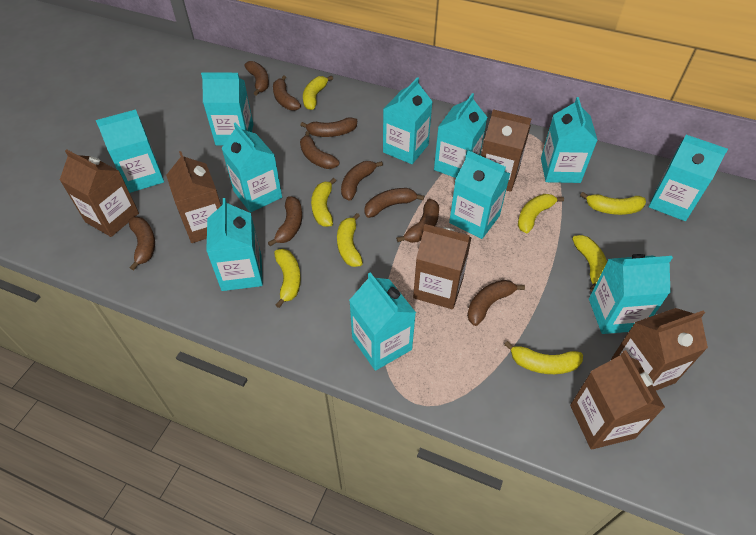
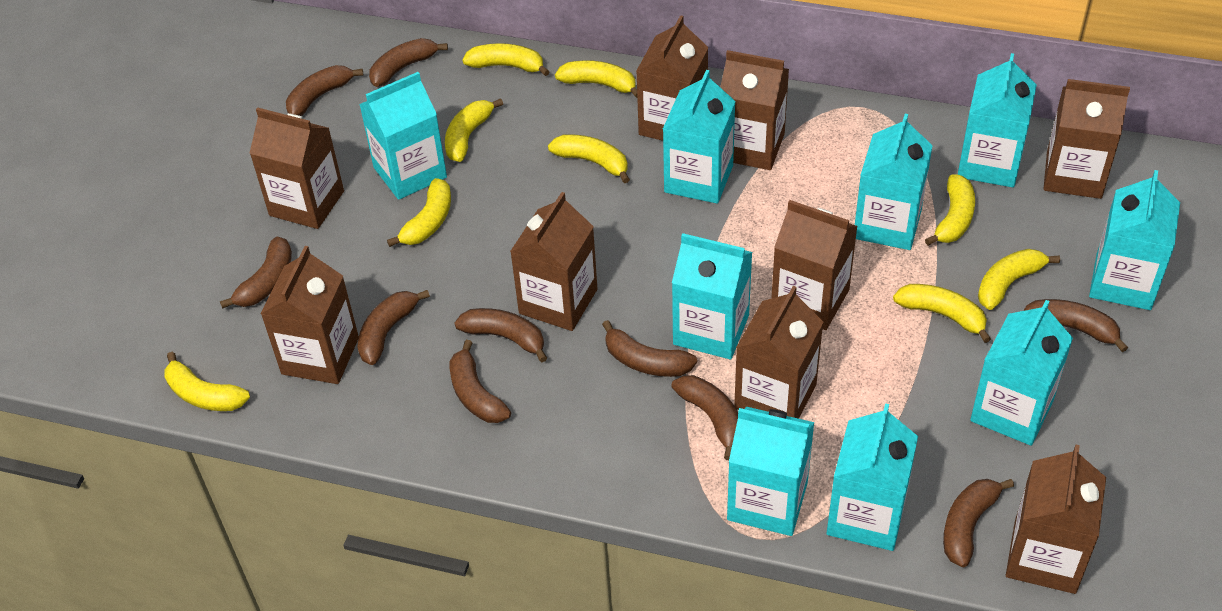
brown carton: 6 -> 9
turquoise carton: 11 -> 9
yellow banana: 8 -> 9

